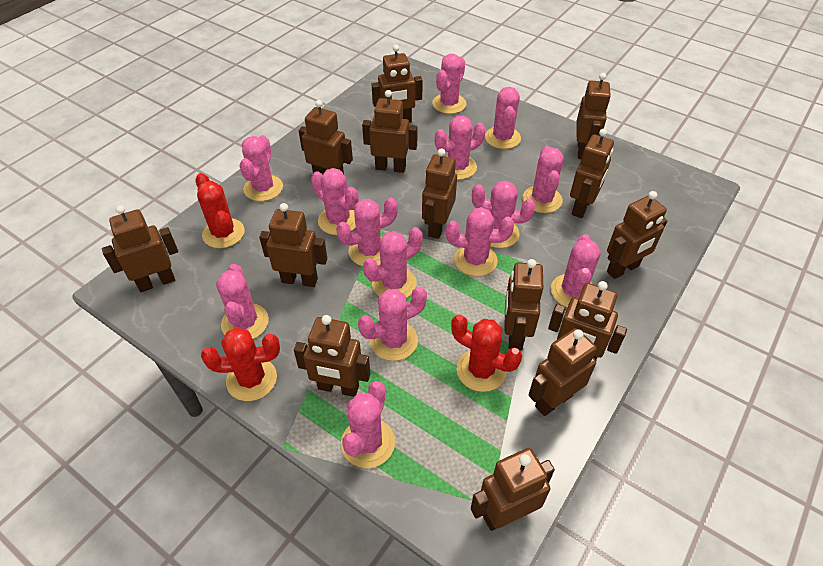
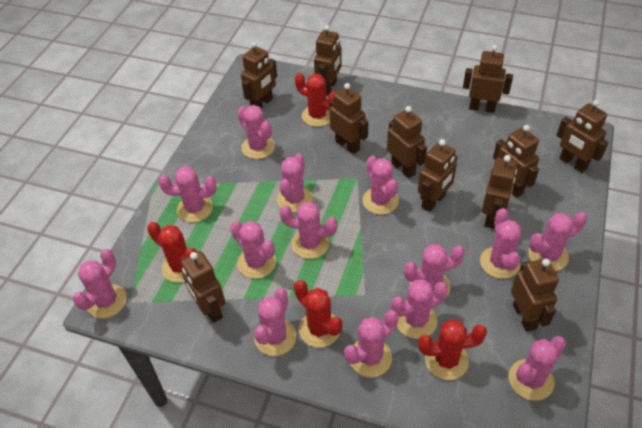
brown robot: 14 -> 11
red cactus: 3 -> 4

